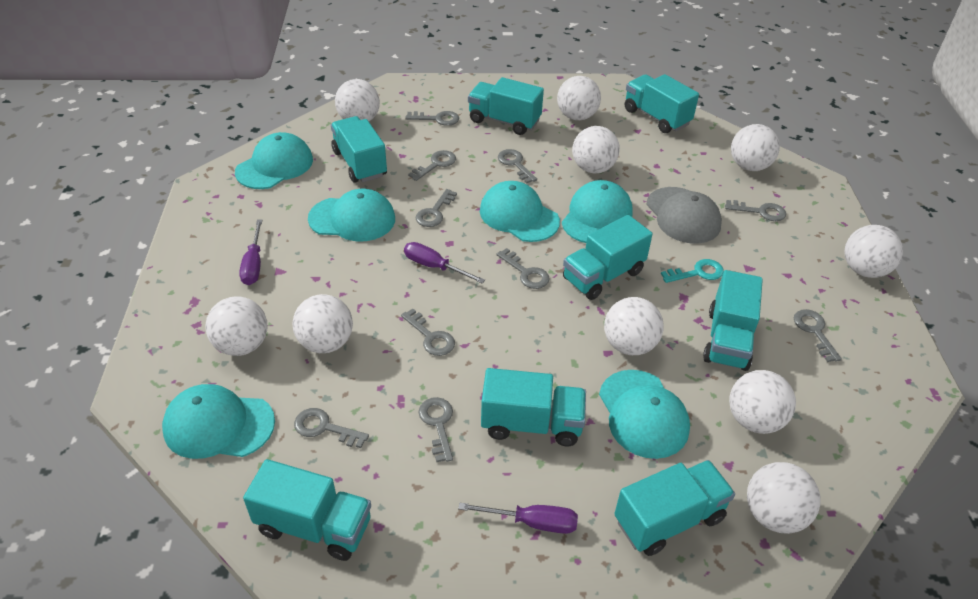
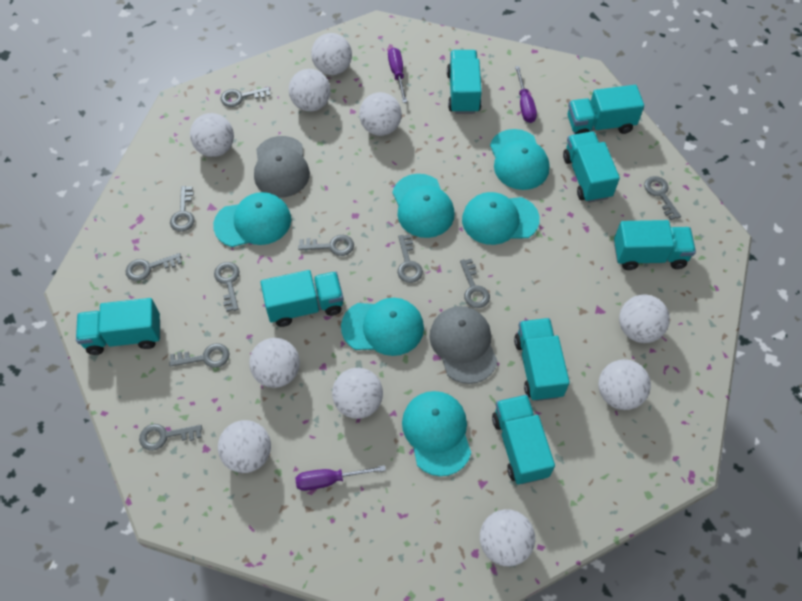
grey cap: 1 -> 2
turquoise key: 1 -> 0

